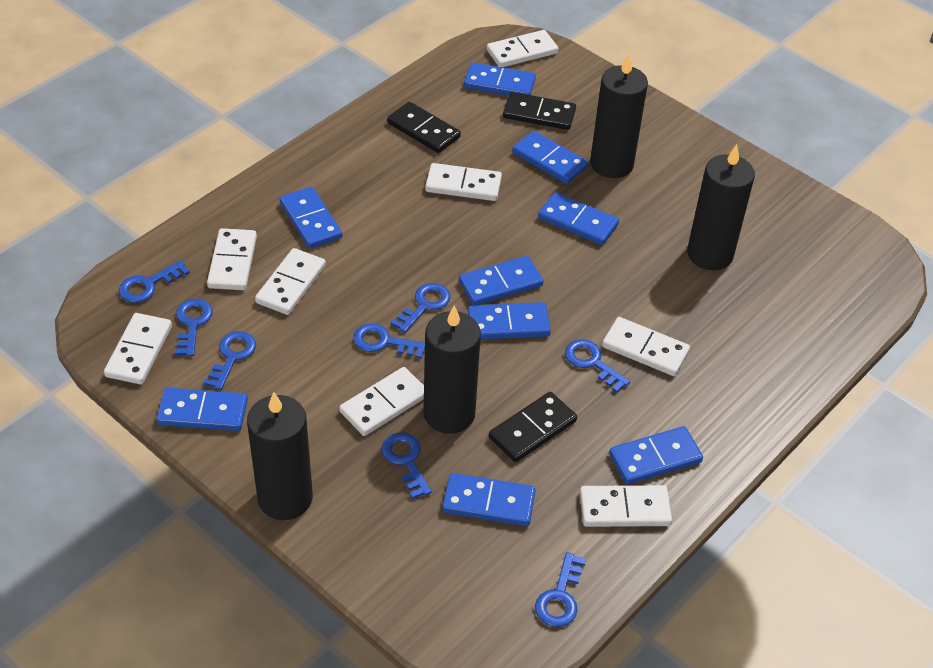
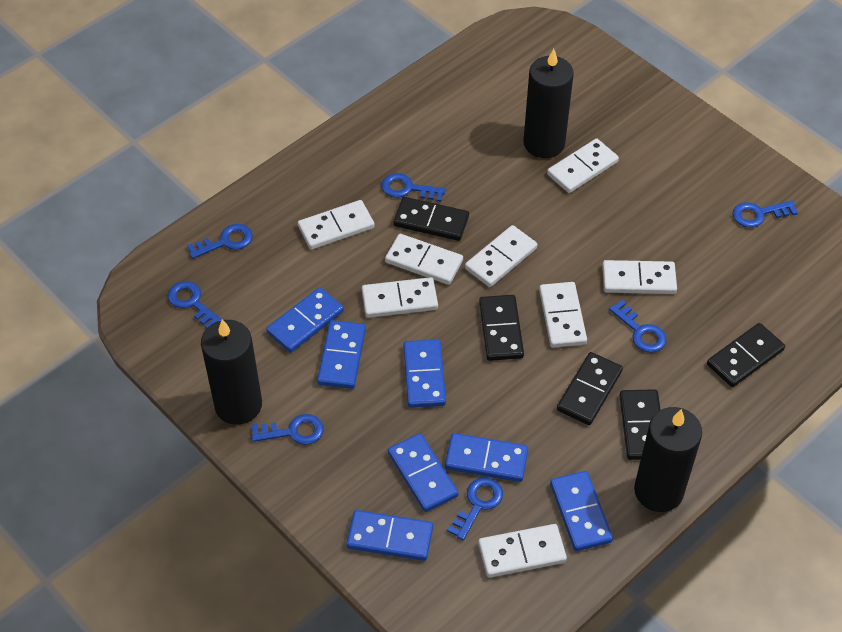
black candle: 4 -> 3
black domino: 3 -> 5
blue domino: 9 -> 7
blue key: 8 -> 7

